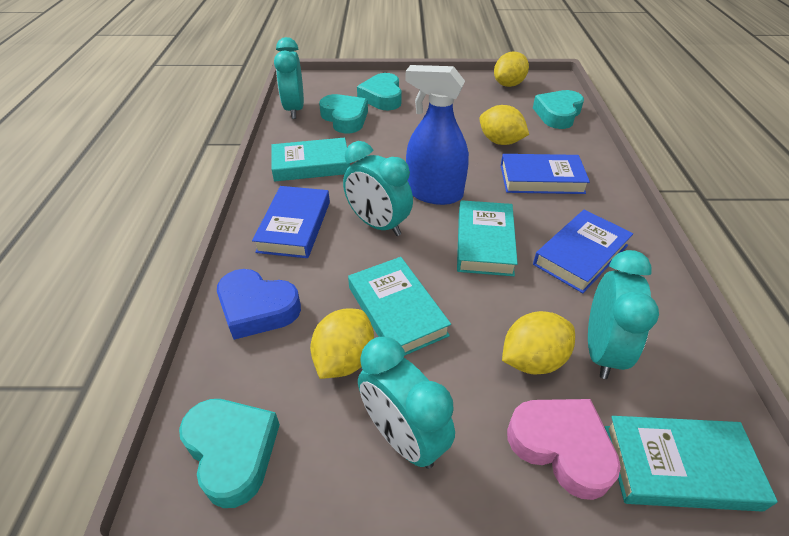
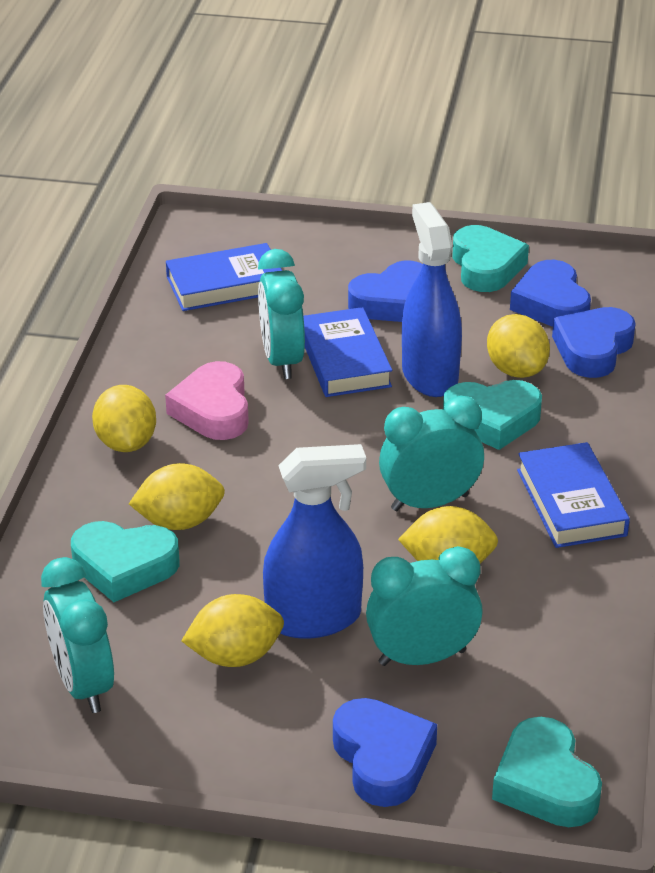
blue heart: 1 -> 4
blue spray bottle: 1 -> 2
turquoise book: 4 -> 0
yellow lemon: 4 -> 5

